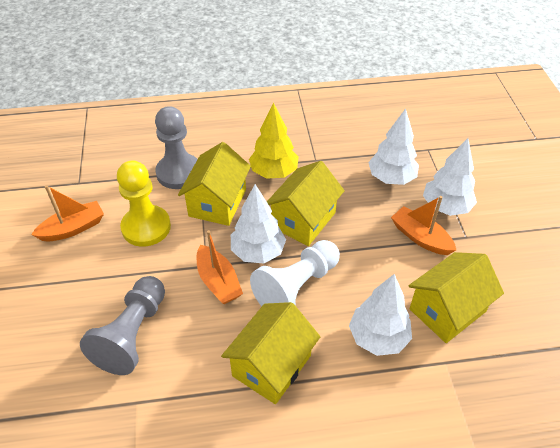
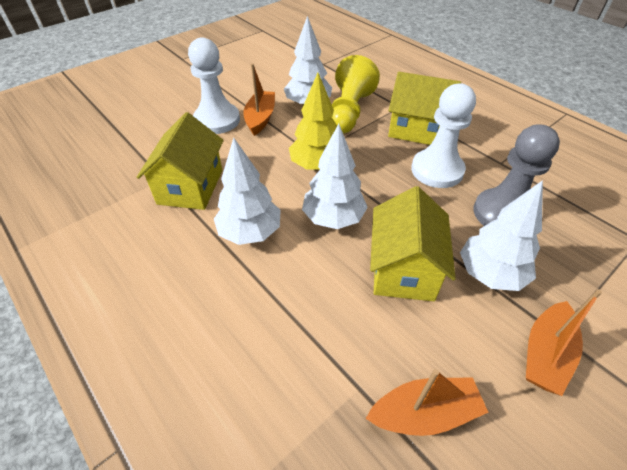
grey pawn: 2 -> 1
white pawn: 1 -> 2
yellow house: 4 -> 3

